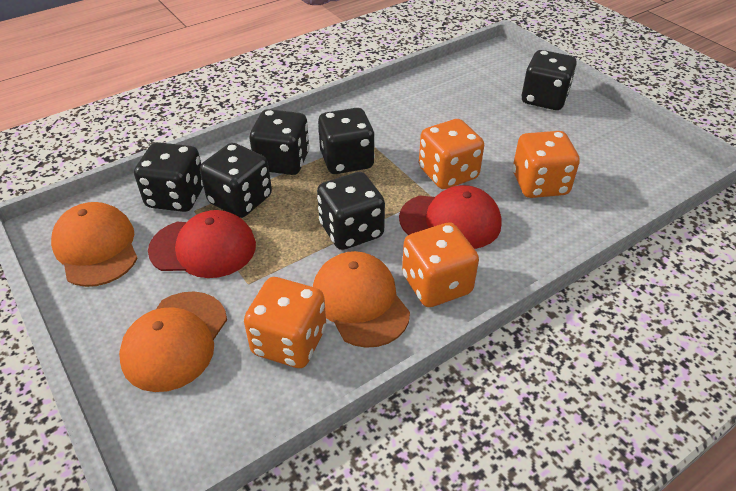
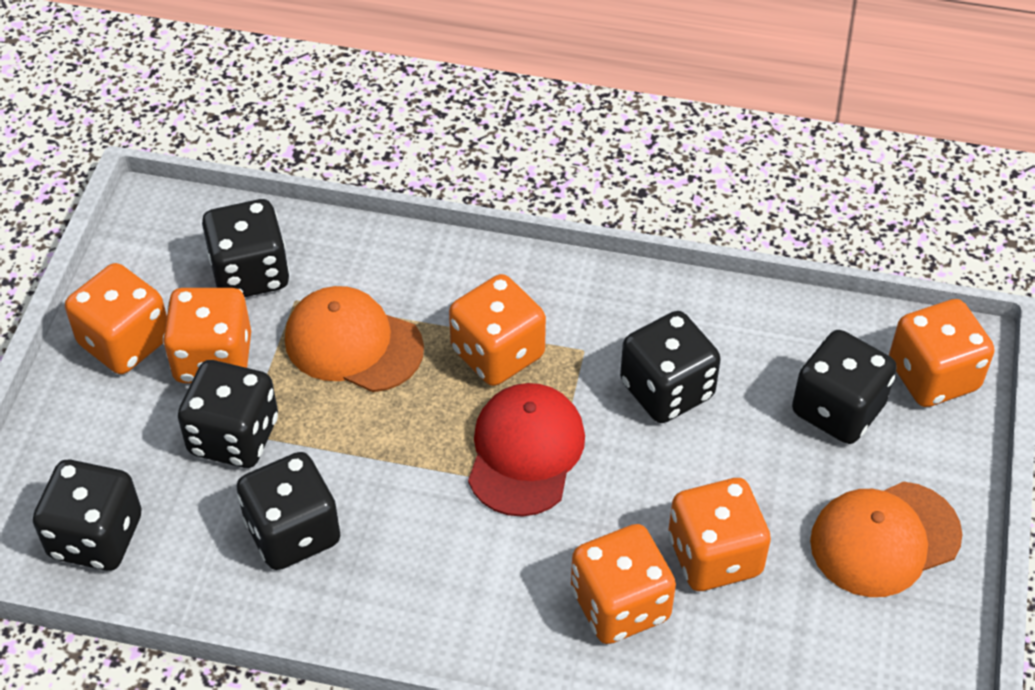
orange cap: 3 -> 2
orange dice: 4 -> 6
red cap: 2 -> 1

